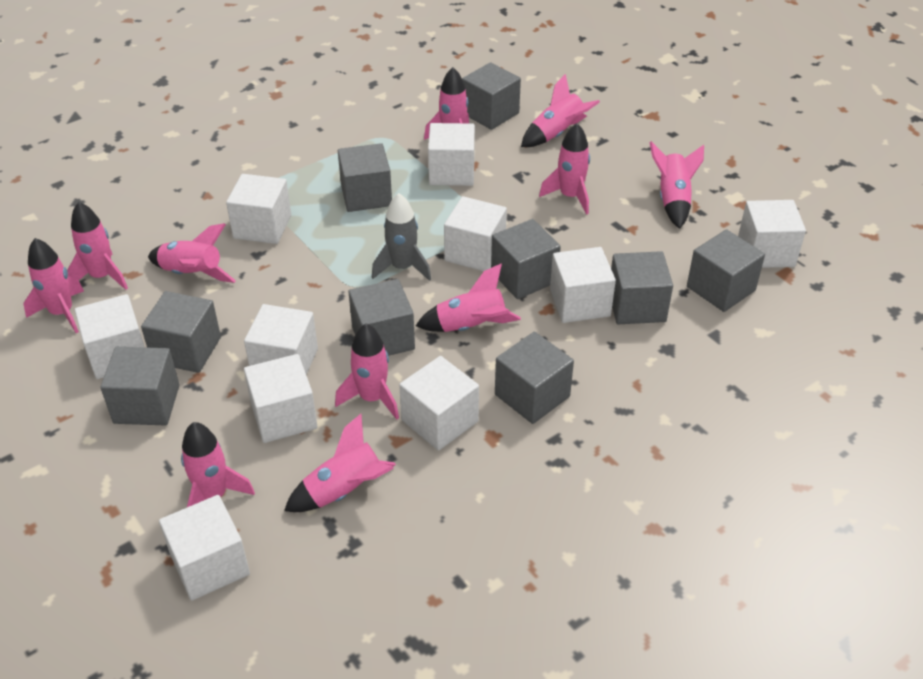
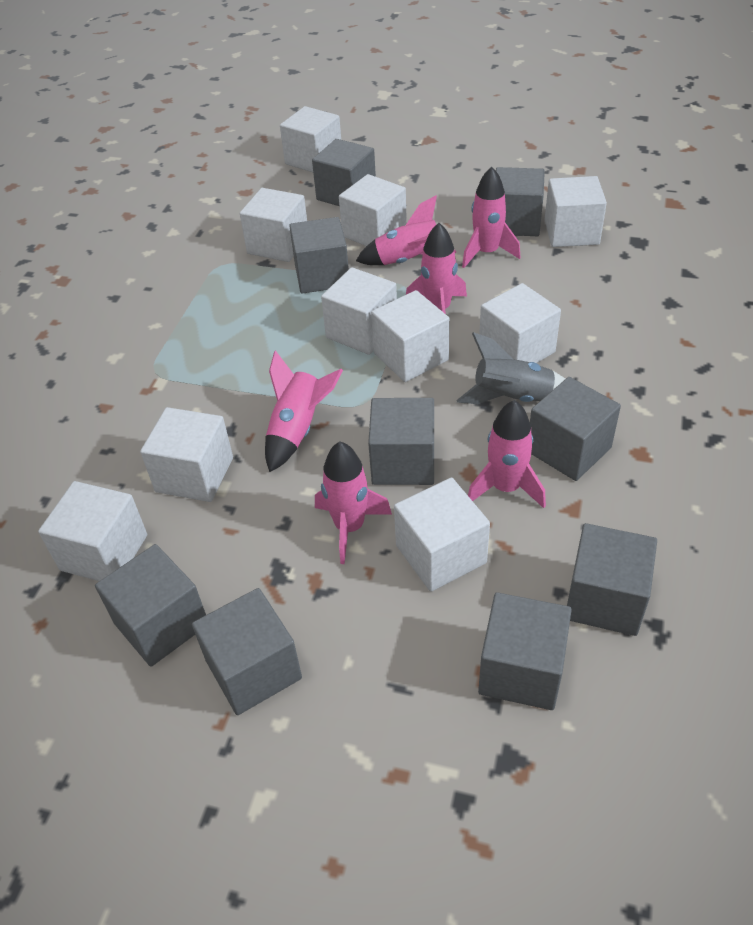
pink rocket: 11 -> 6

